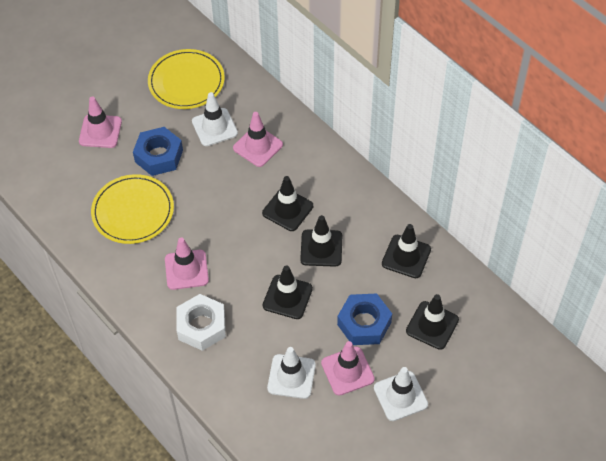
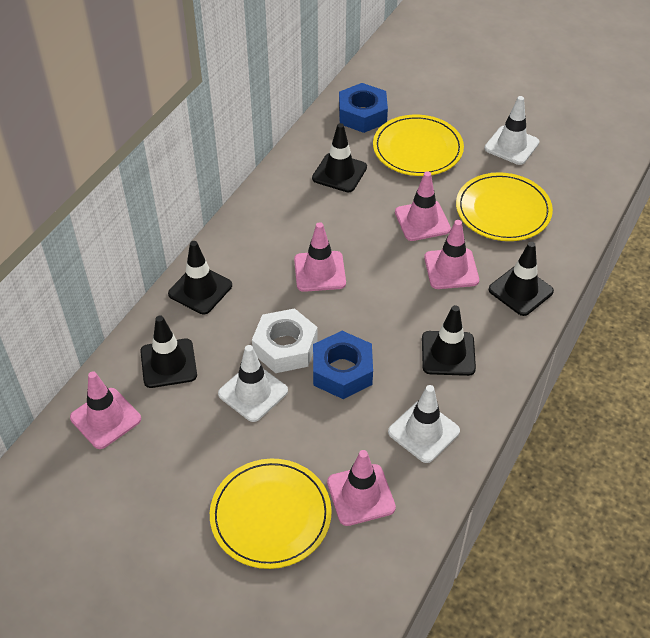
pink traffic cone: 4 -> 5
yellow plate: 2 -> 3

